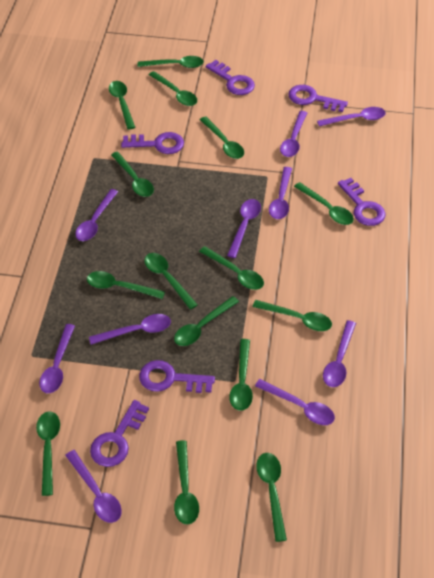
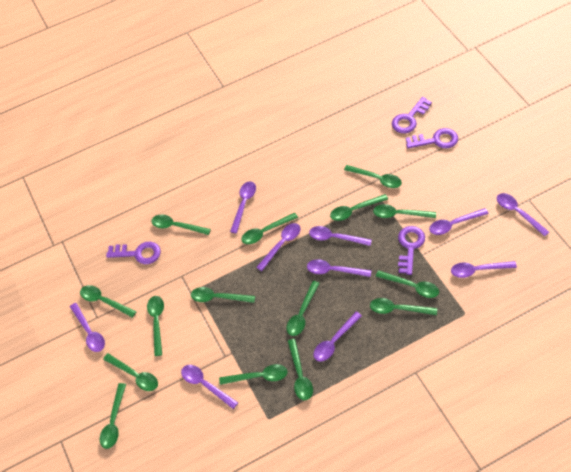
purple key: 6 -> 4

